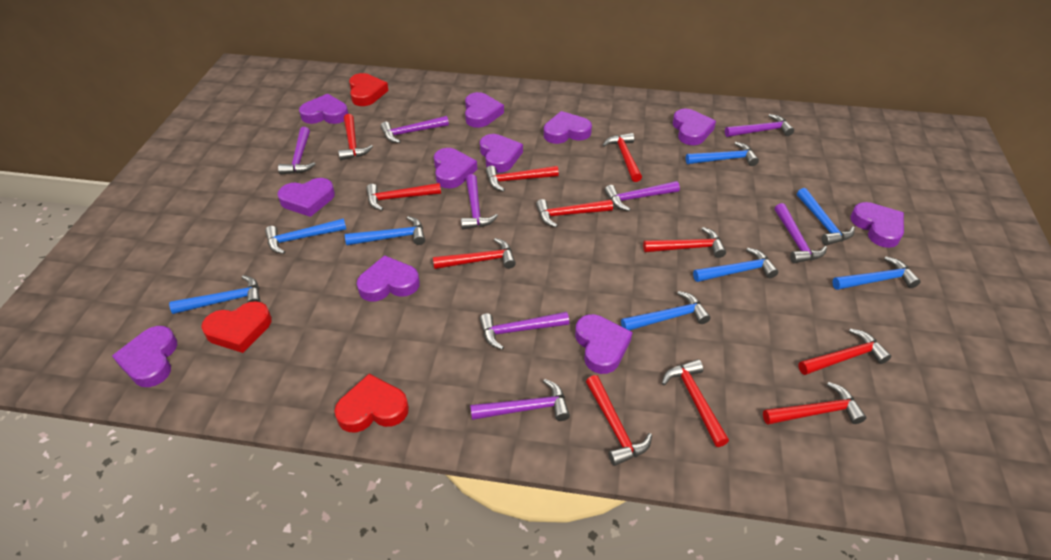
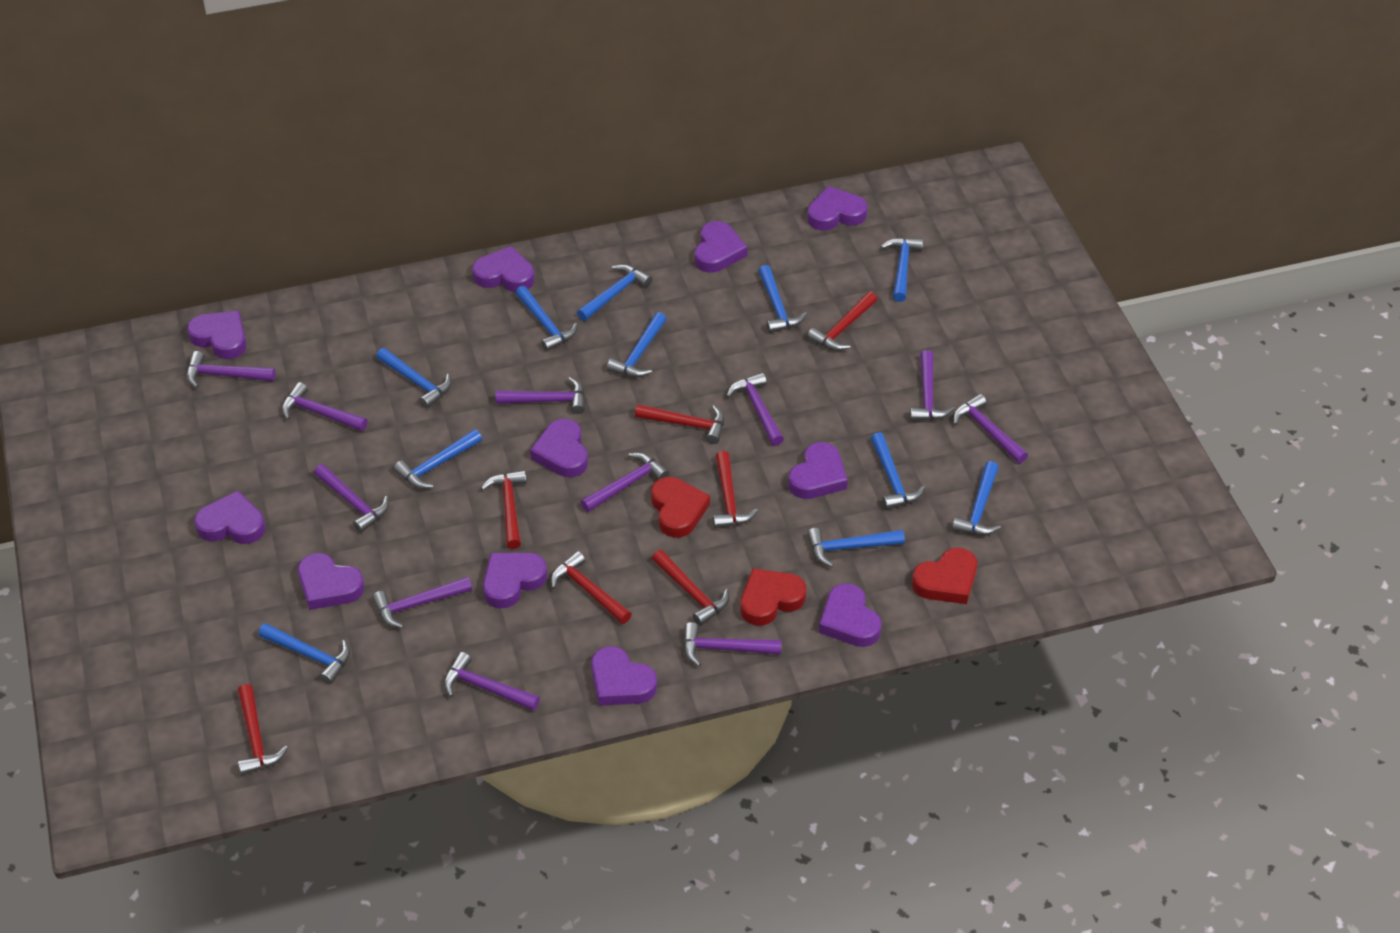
blue hammer: 8 -> 11
purple hammer: 8 -> 11
red hammer: 11 -> 7

